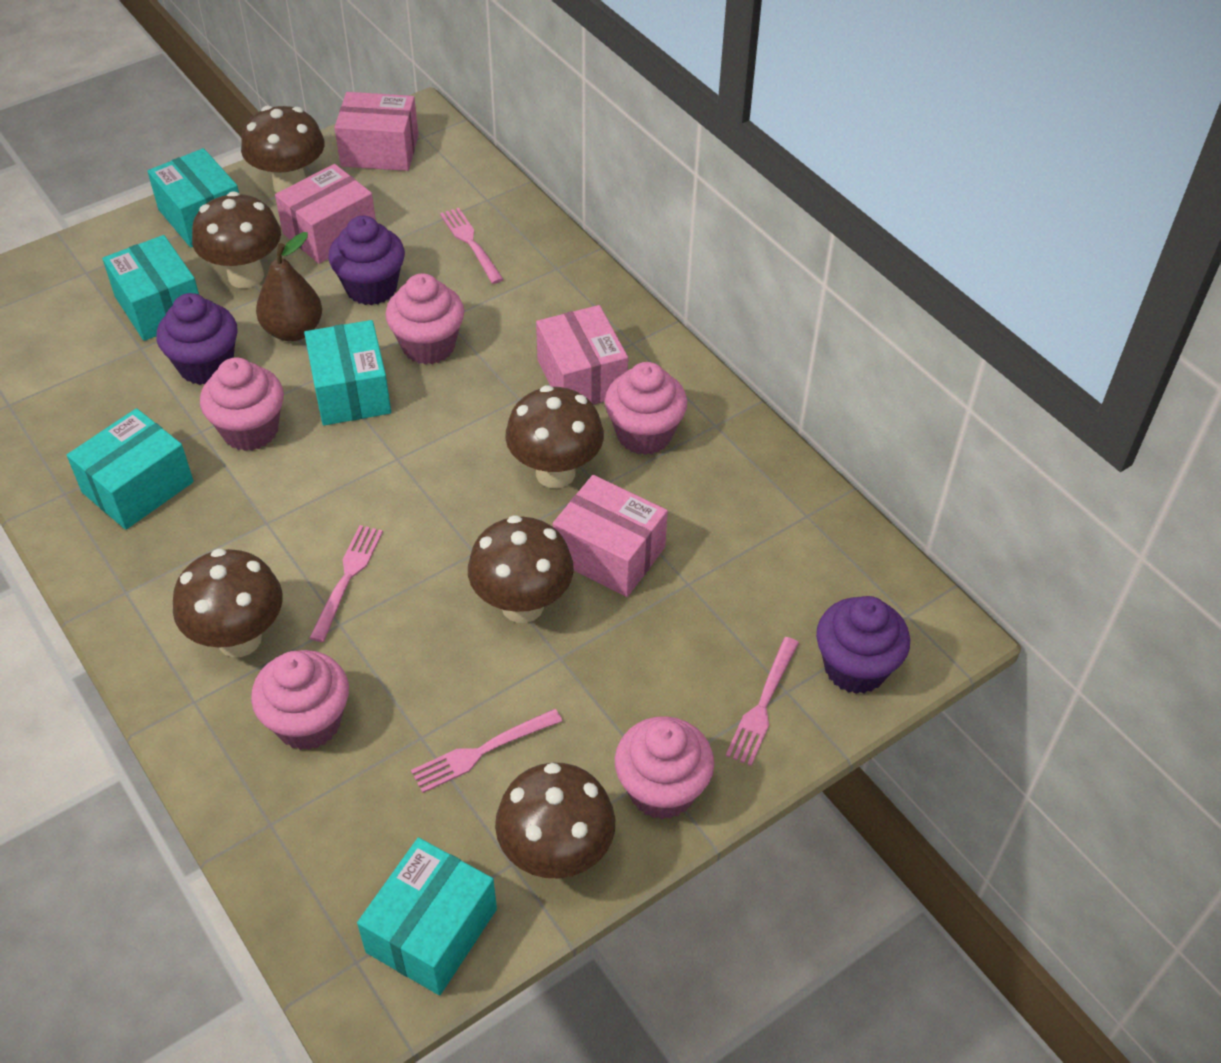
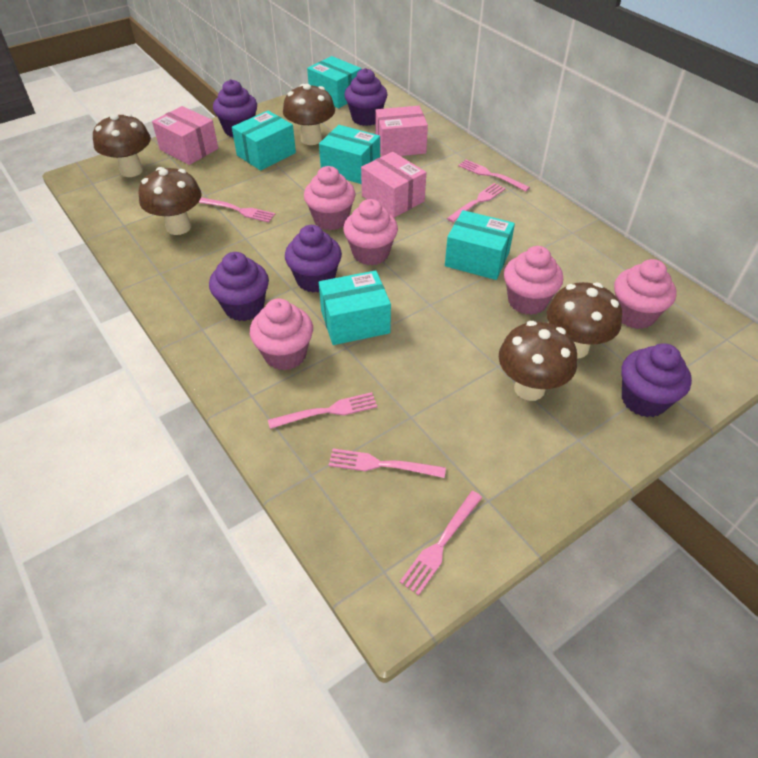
brown mushroom: 6 -> 5
brown pear: 1 -> 0
pink box: 4 -> 3
pink fork: 4 -> 6
purple cupcake: 3 -> 5

